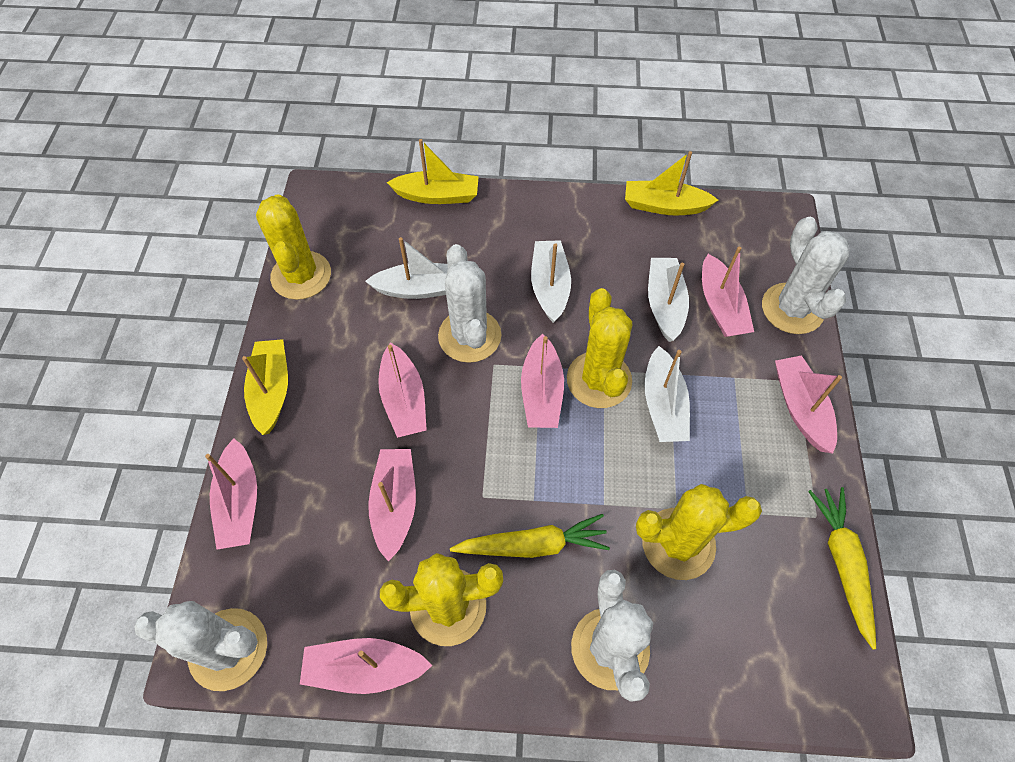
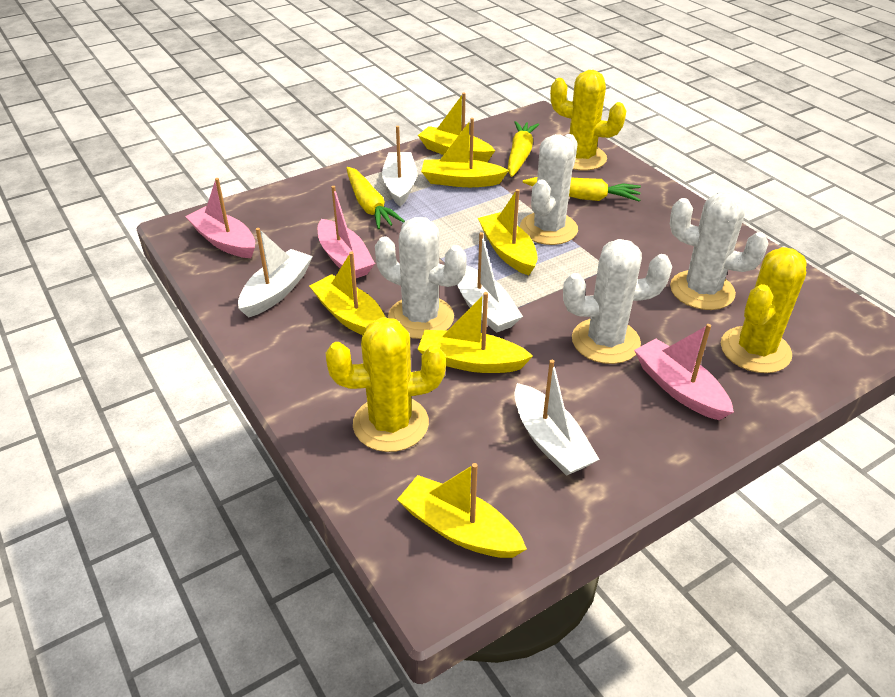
pink boat: 7 -> 3
yellow boat: 3 -> 6
yellow cactus: 4 -> 3
yellow carrot: 2 -> 3

